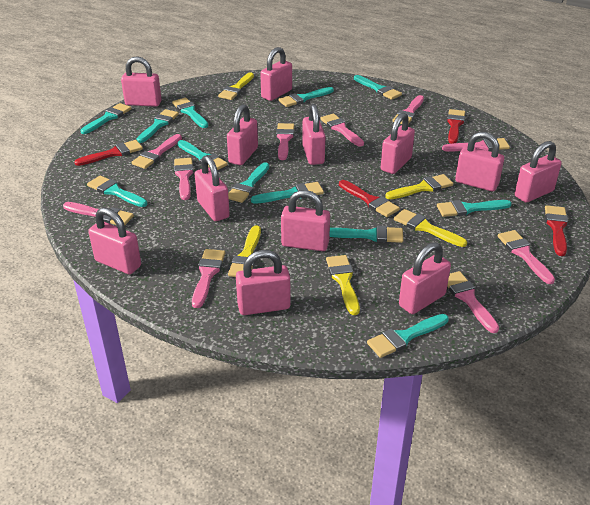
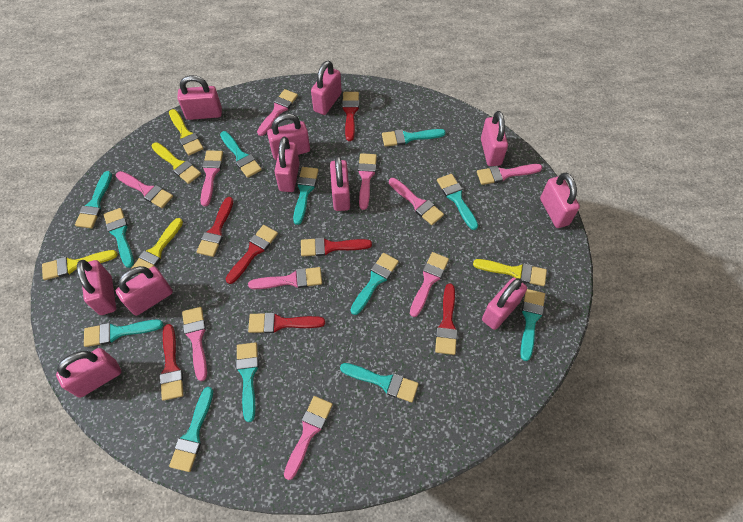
pink padlock: 12 -> 11
red brush: 4 -> 7

